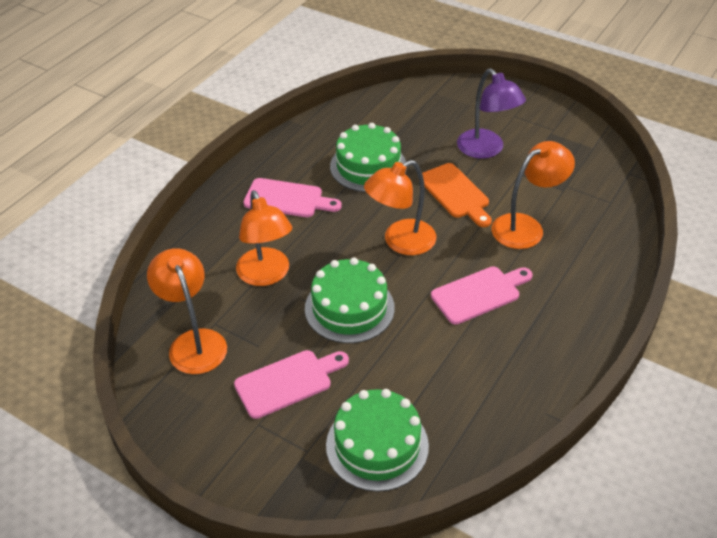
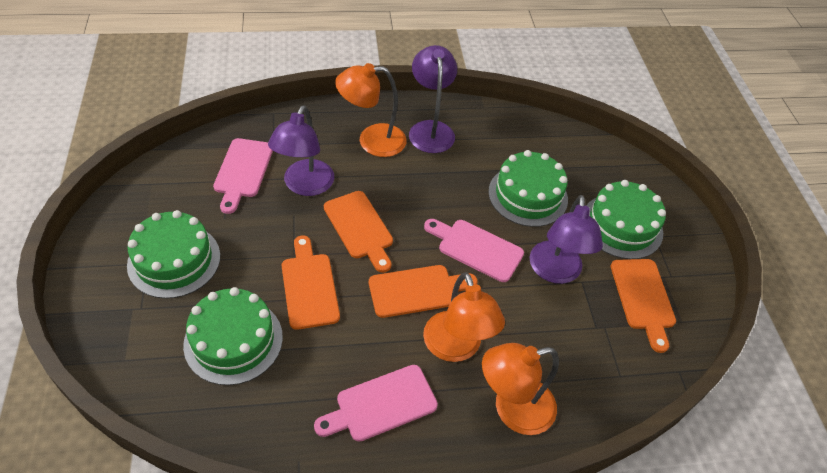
green cake: 3 -> 4
orange cutting board: 1 -> 4
orange lamp: 4 -> 3
purple lamp: 1 -> 3

